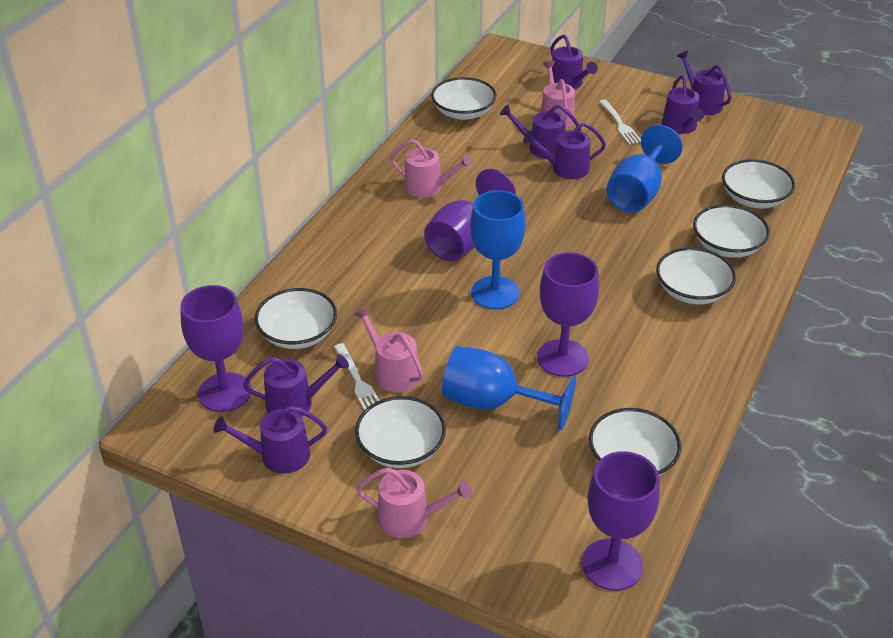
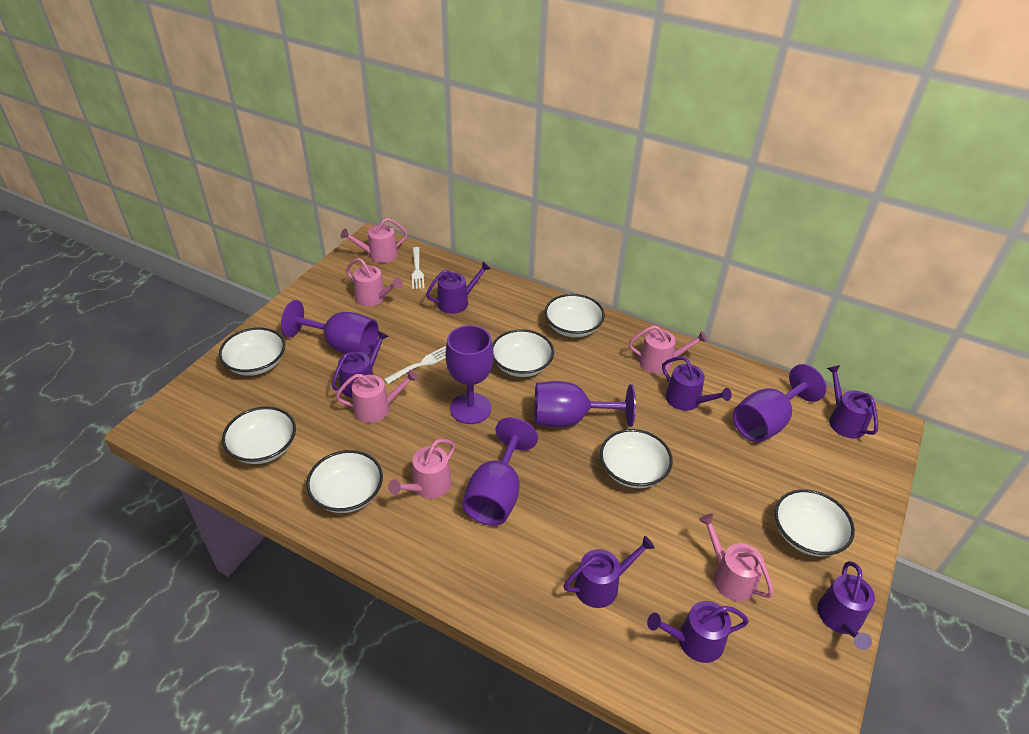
blue goblet: 3 -> 0
pink watering can: 4 -> 6
purple goblet: 4 -> 5

